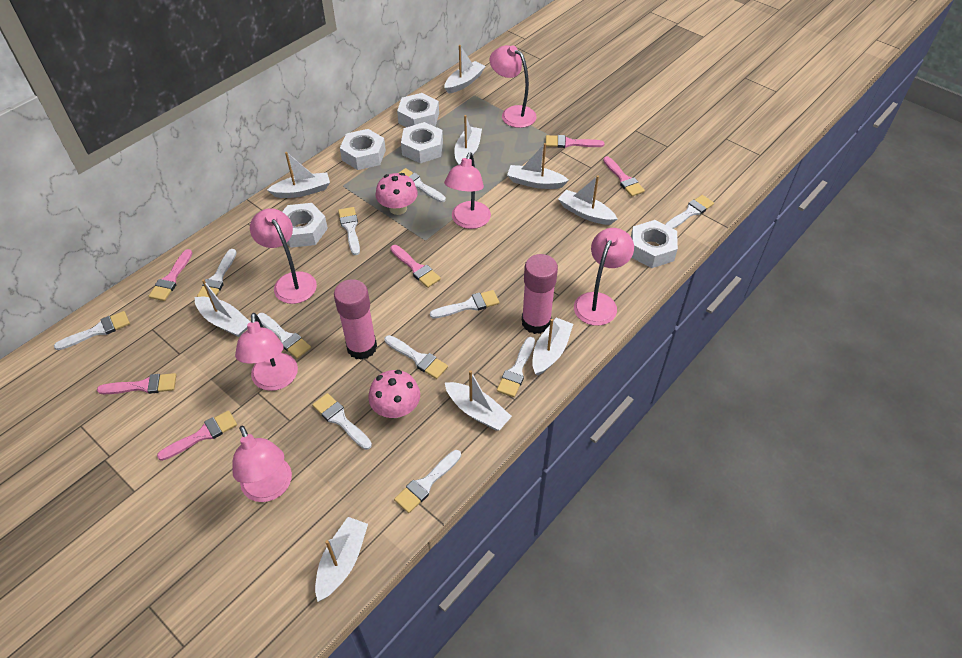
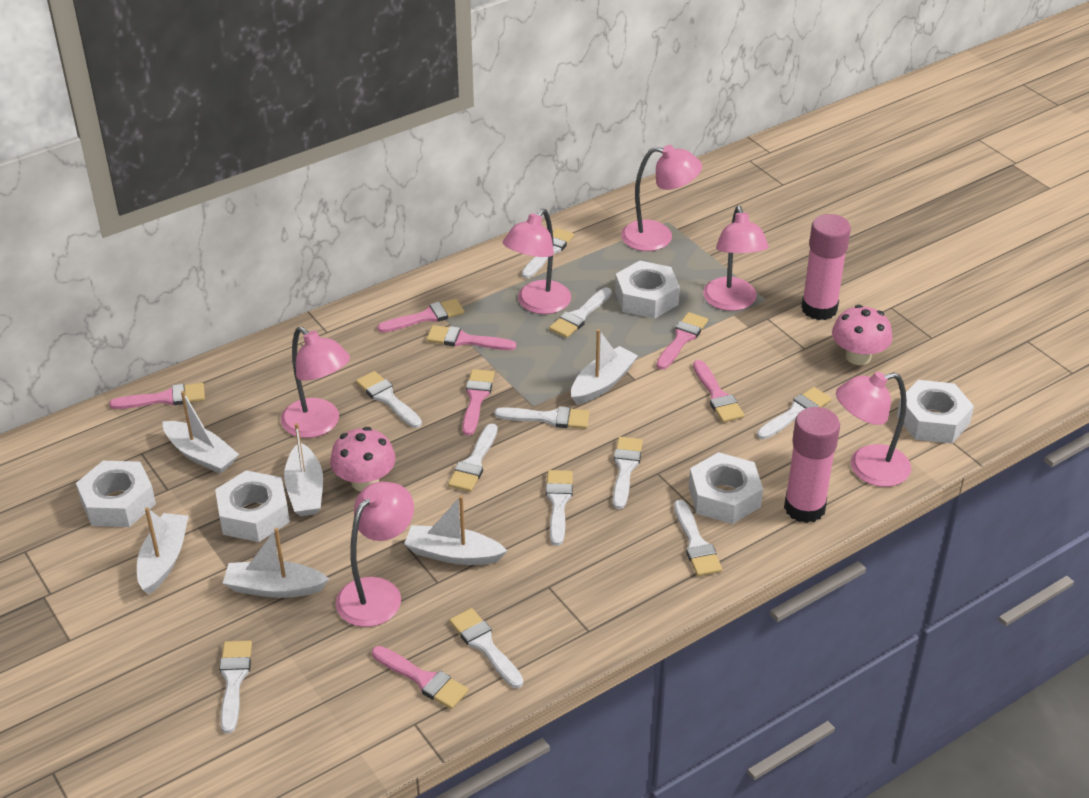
pink brush: 6 -> 7
white boat: 9 -> 6

